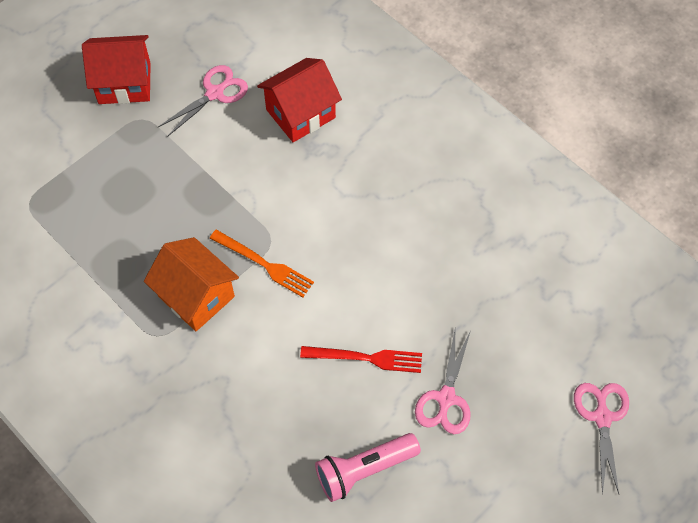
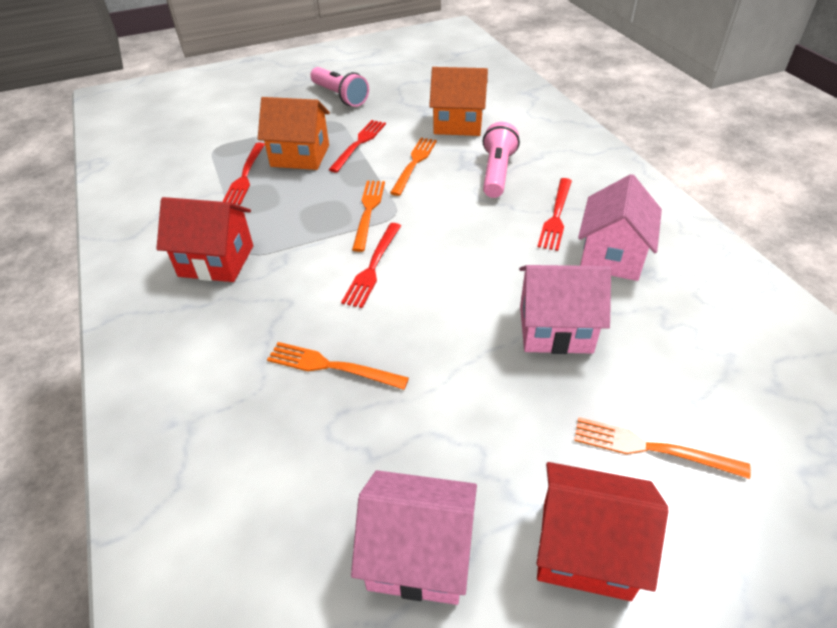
orange fork: 1 -> 4
orange house: 1 -> 2
pink flashlight: 1 -> 2
pink house: 0 -> 3
pink scissors: 3 -> 0
red fork: 1 -> 4

